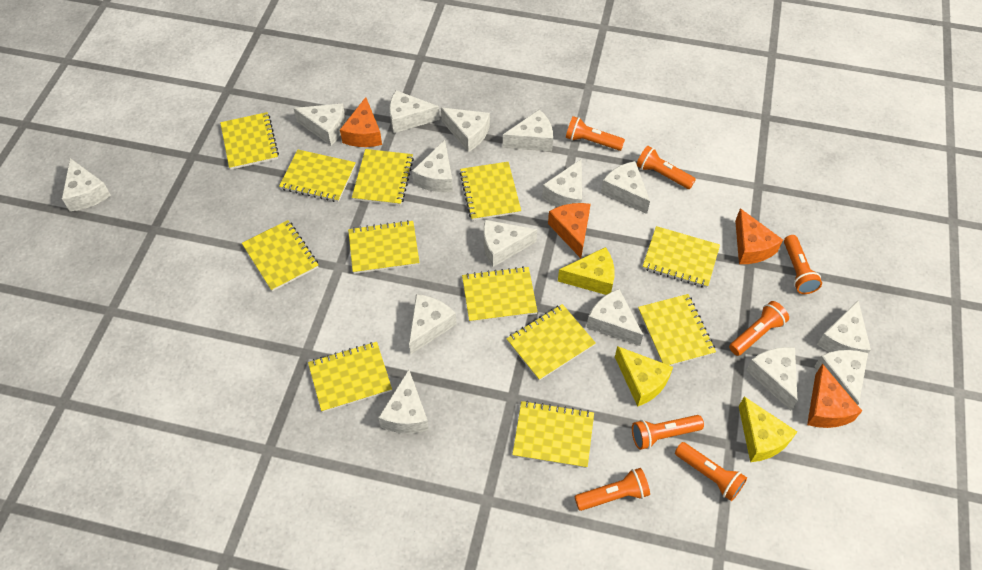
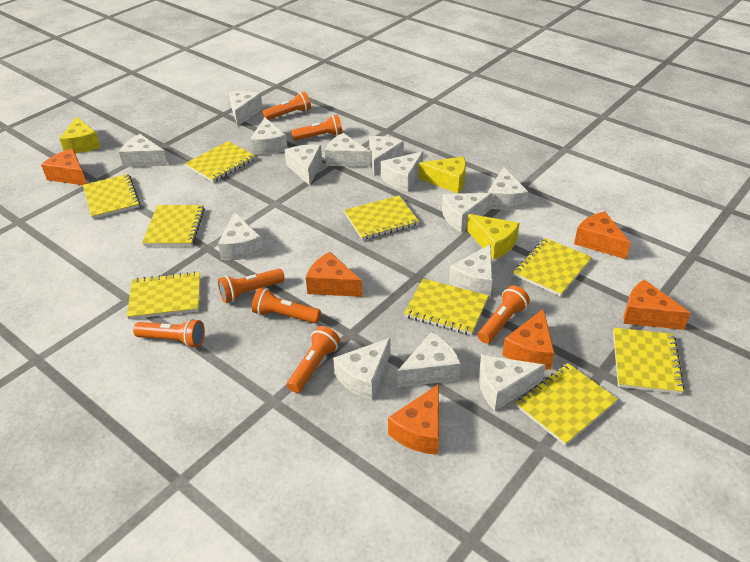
orange cheese: 4 -> 6
white cheese: 15 -> 14
yellow notebook: 12 -> 9

